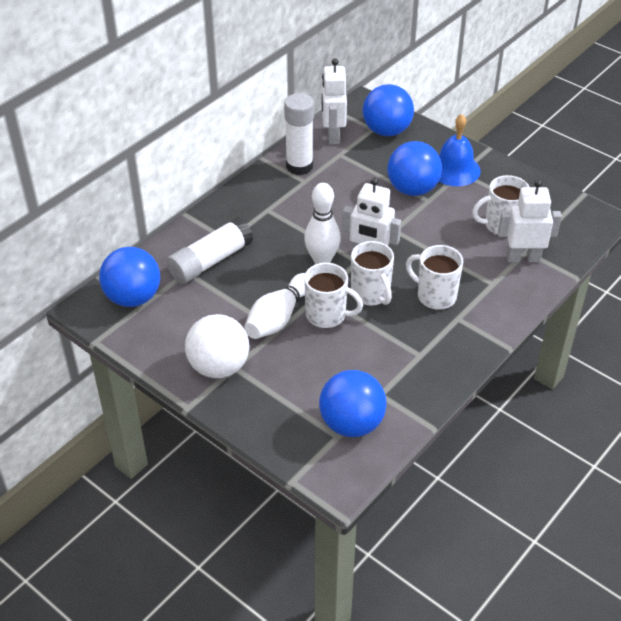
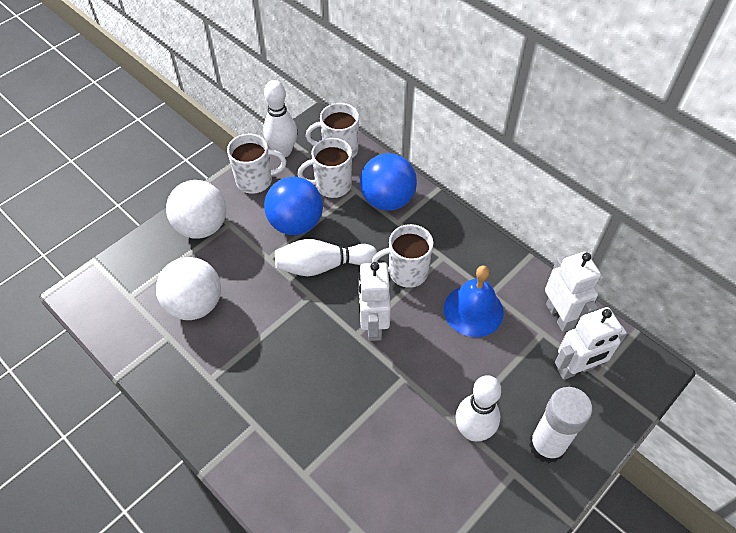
blue ball: 4 -> 2
white ball: 1 -> 2
white bowling pin: 2 -> 3
white glue stick: 2 -> 1

